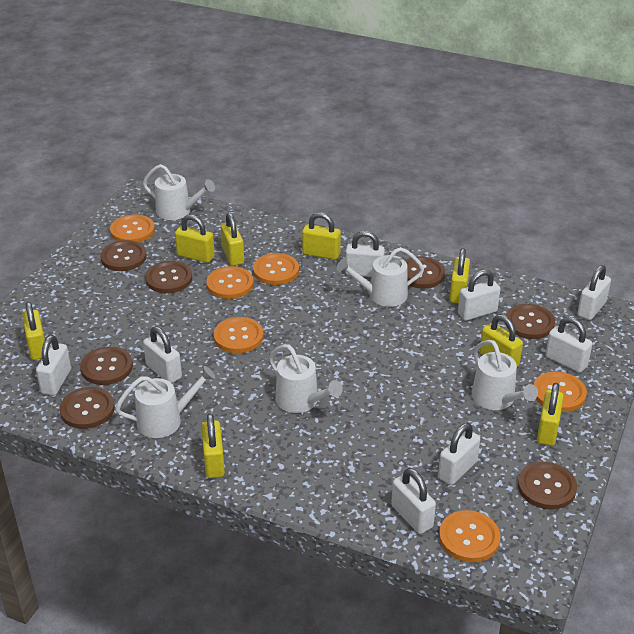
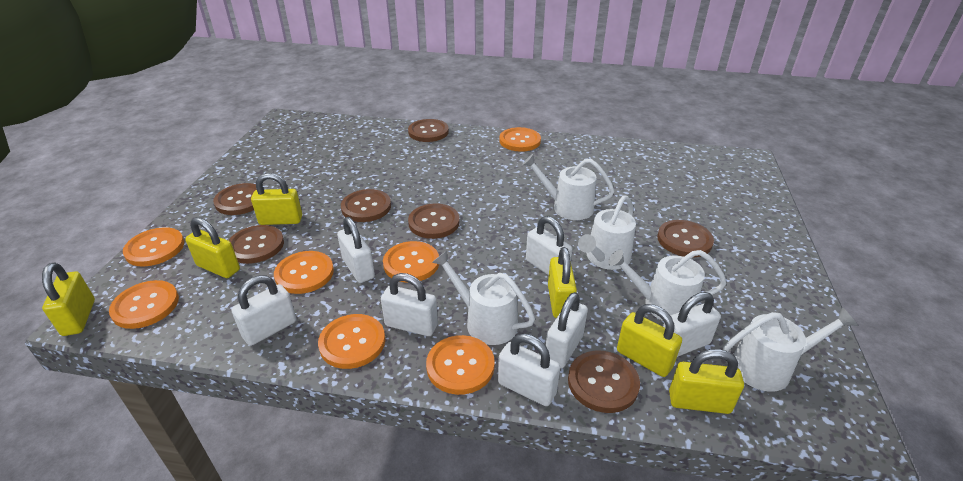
orange button: 6 -> 7
white padlock: 8 -> 7
yellow padlock: 8 -> 6

